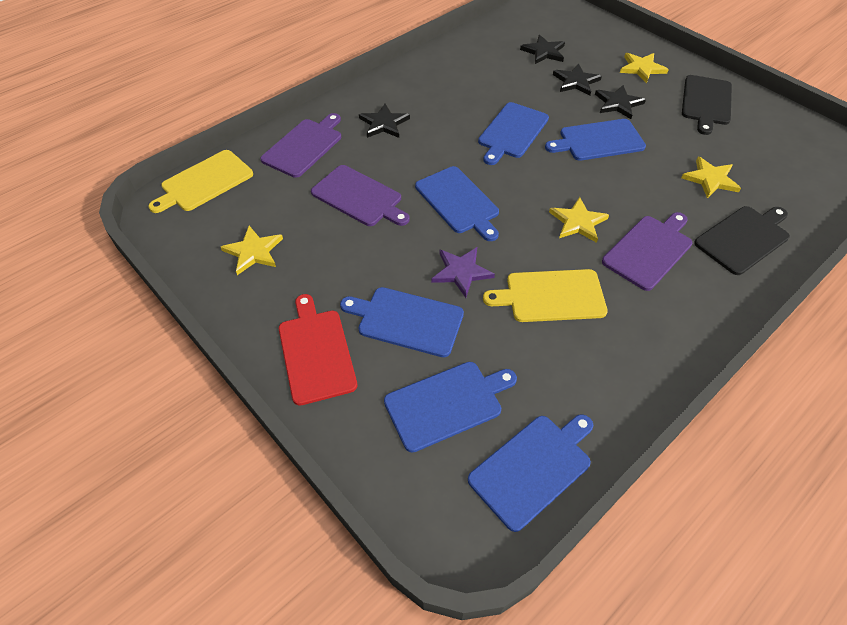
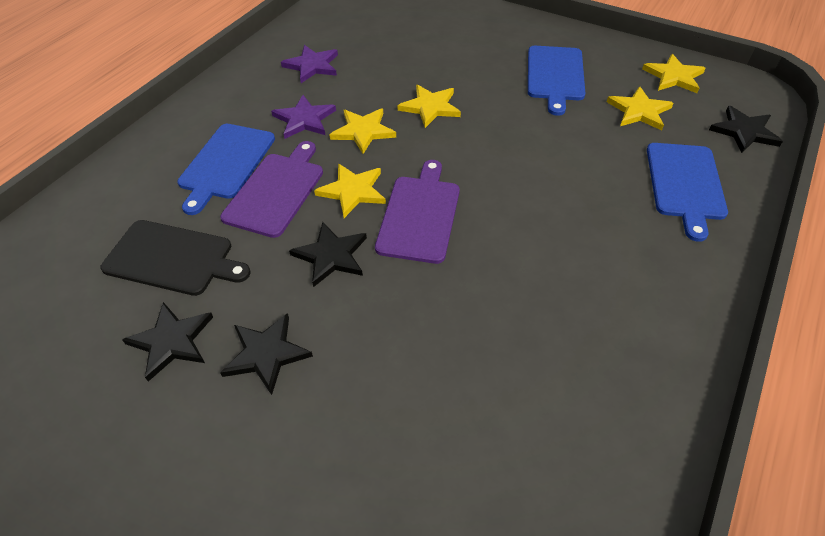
black cutting board: 2 -> 1
blue cutting board: 6 -> 3
purple cutting board: 3 -> 2
purple star: 1 -> 2
red cutting board: 1 -> 0
yellow cutting board: 2 -> 0
yellow star: 4 -> 5

